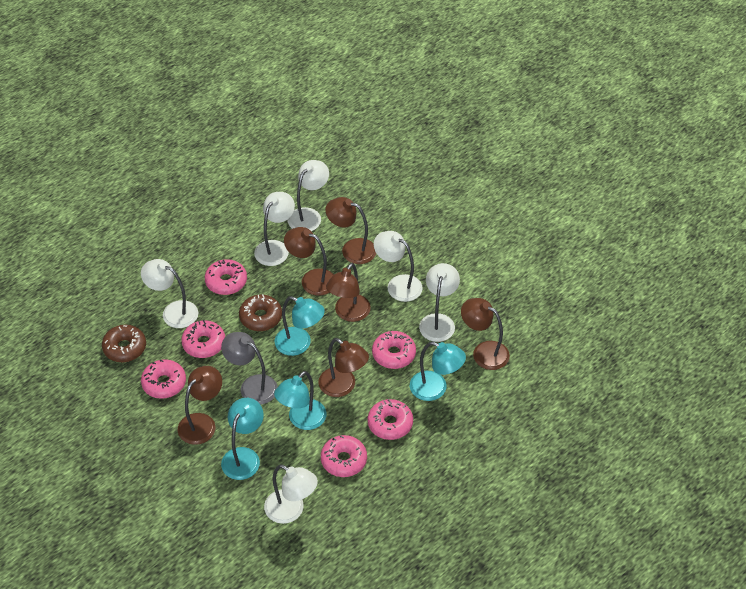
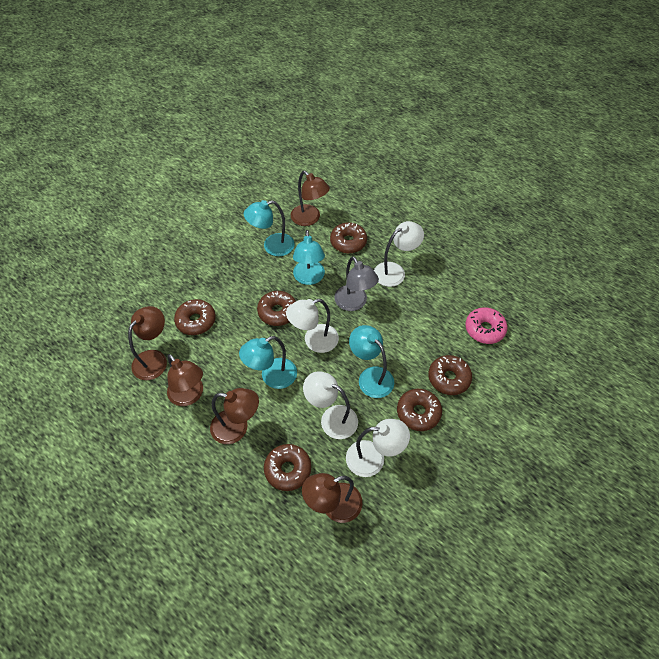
brown donut: 2 -> 6
brown lamp: 6 -> 5
pink donut: 6 -> 1
white lamp: 6 -> 4

